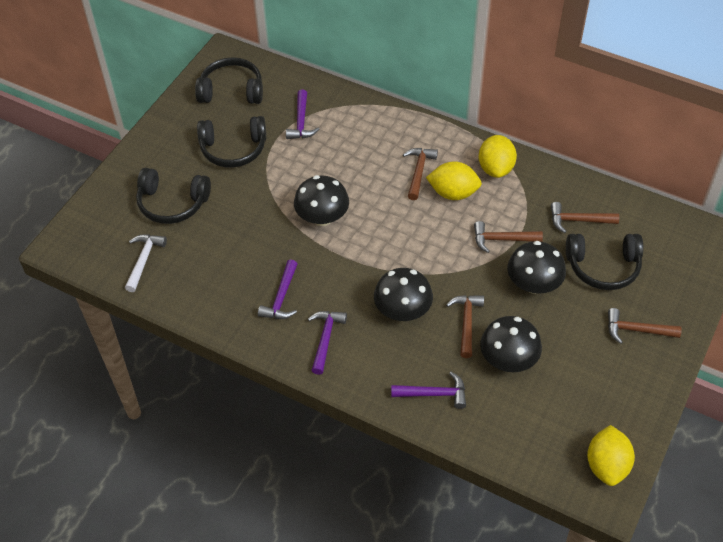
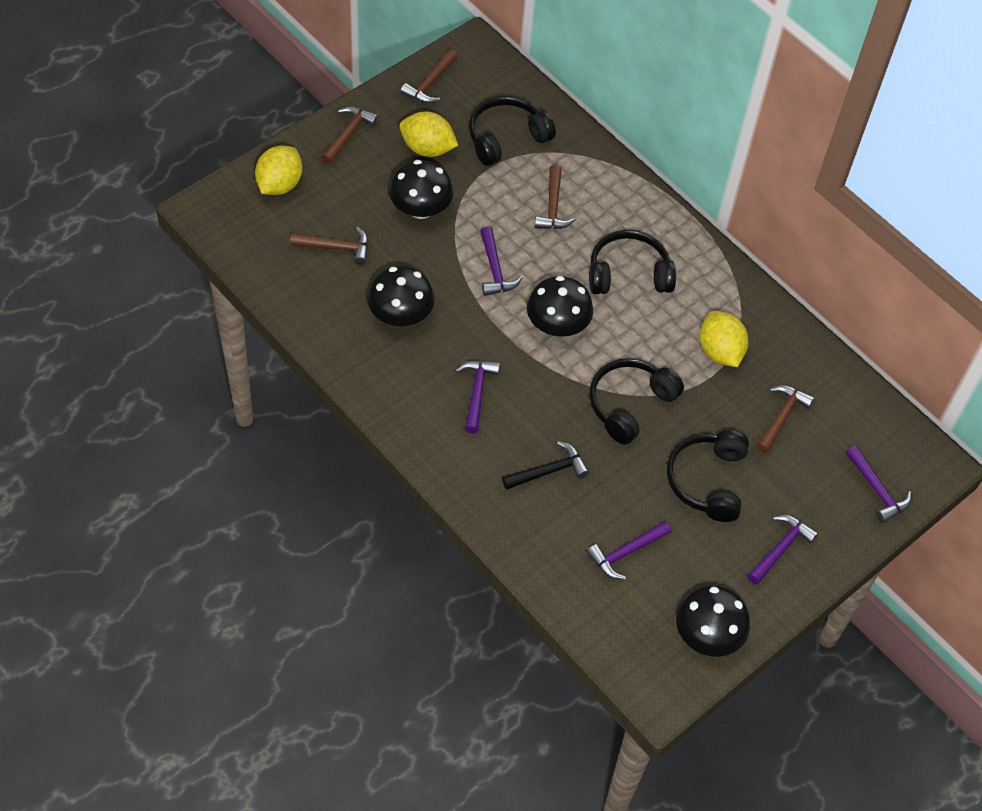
black hammer: 0 -> 1
purple hammer: 4 -> 5
white hammer: 1 -> 0

